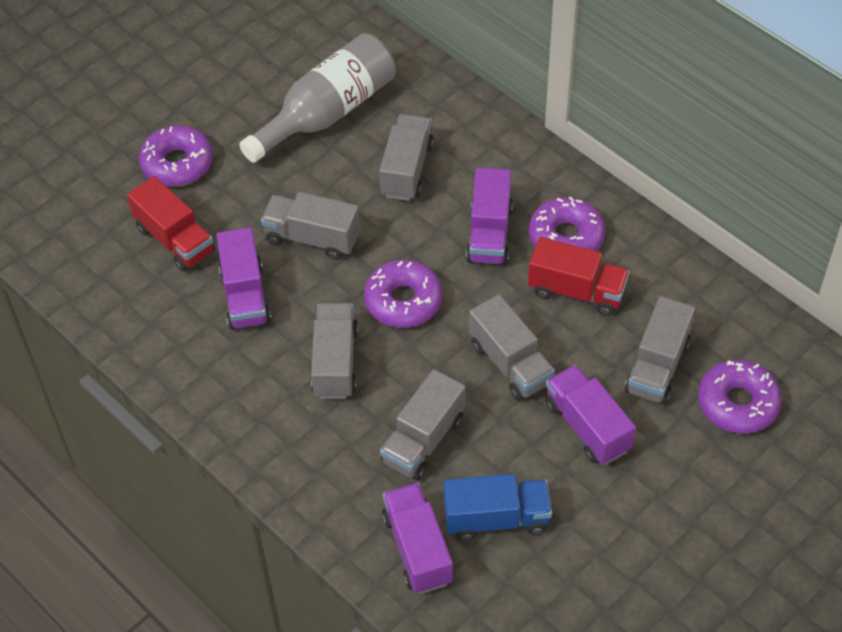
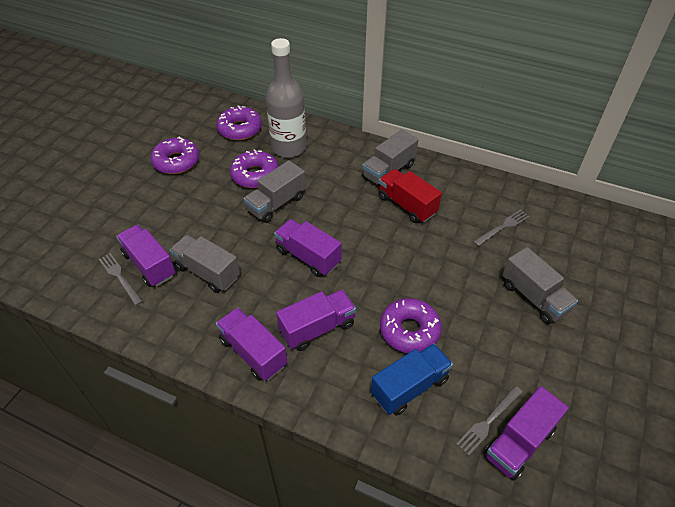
grey fork: 0 -> 3
grey truck: 6 -> 4
purple truck: 4 -> 5
red truck: 2 -> 1

